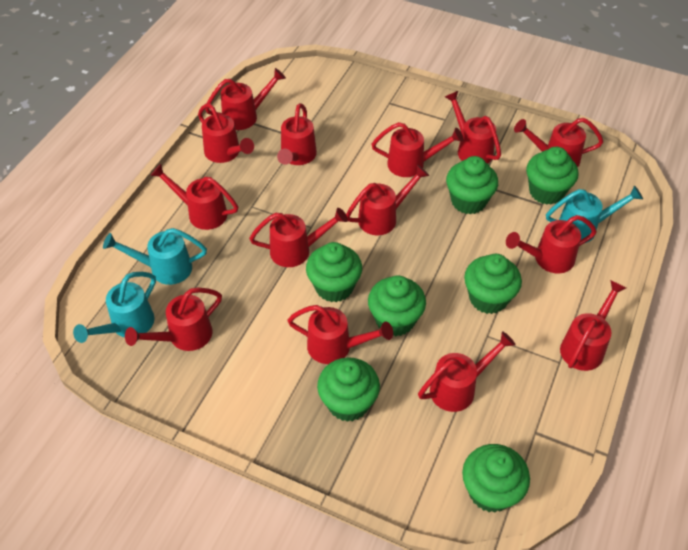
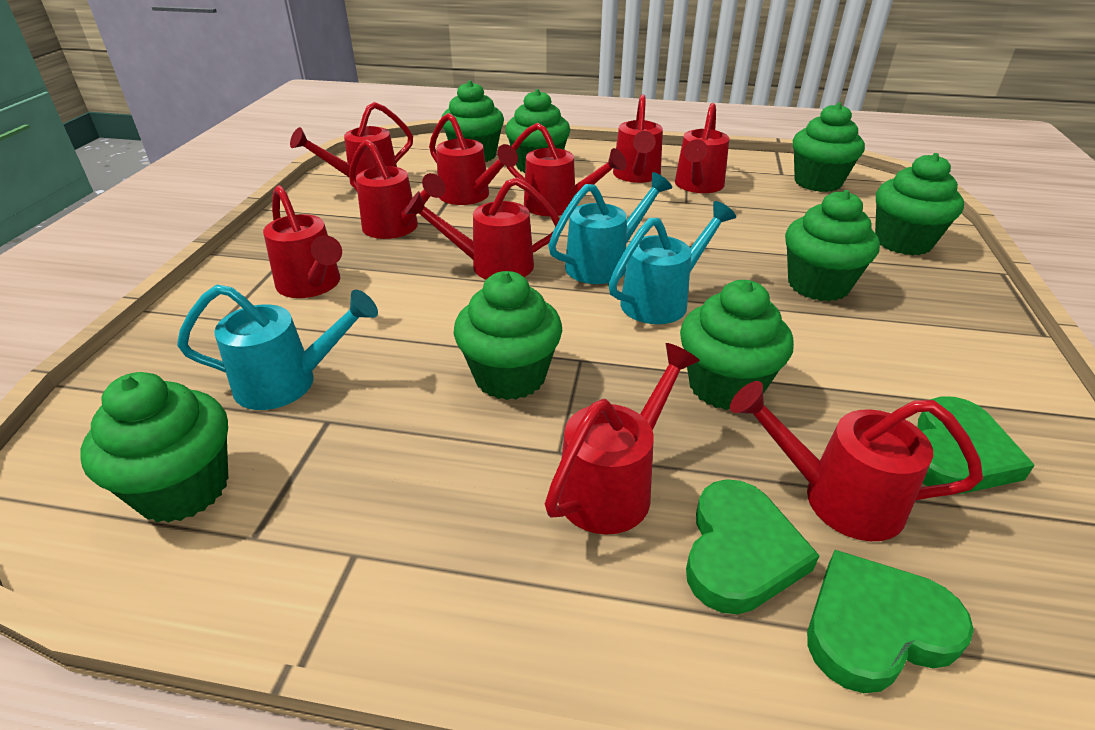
green cupcake: 7 -> 8
green heart: 0 -> 3
red watering can: 14 -> 10

